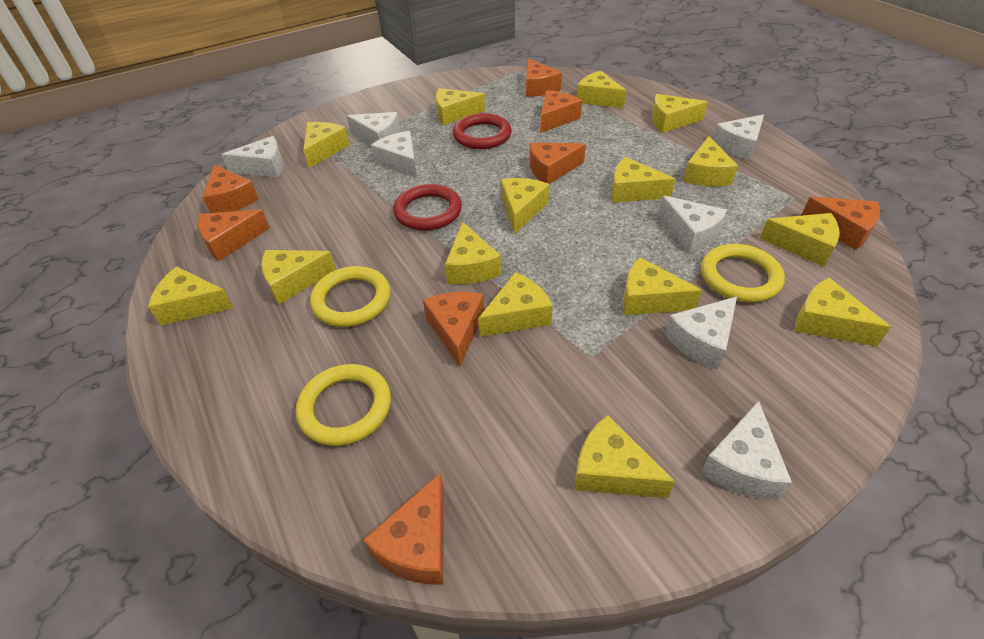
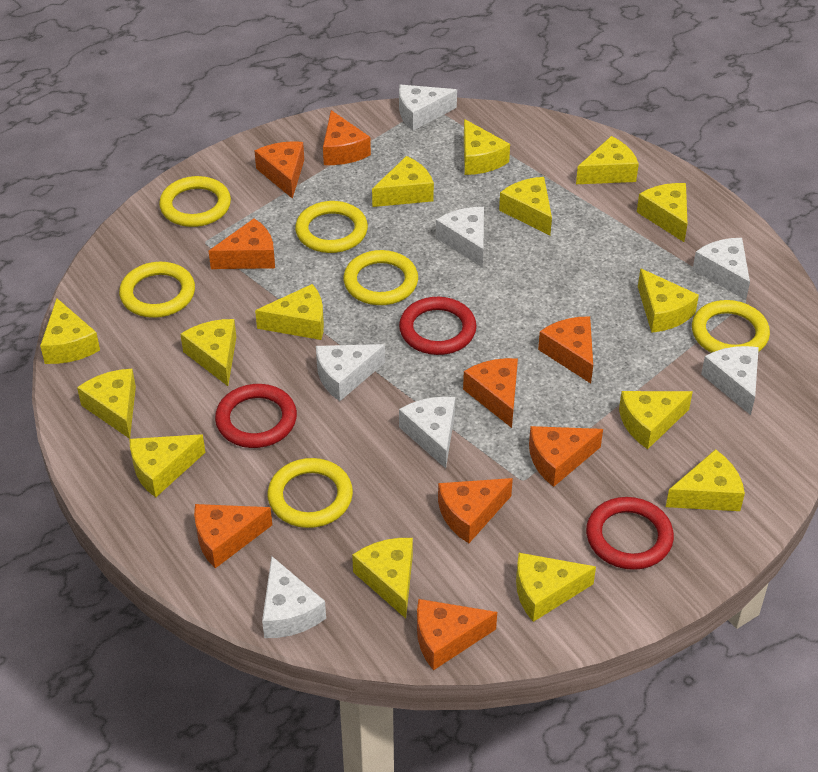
orange cheese: 8 -> 9
red ring: 2 -> 3
yellow ring: 3 -> 6

